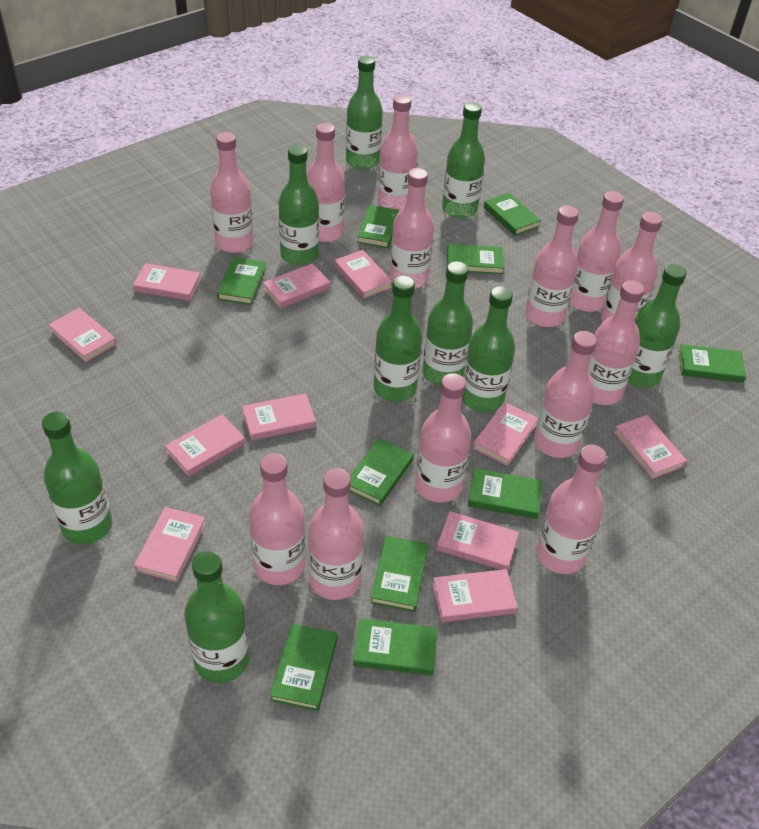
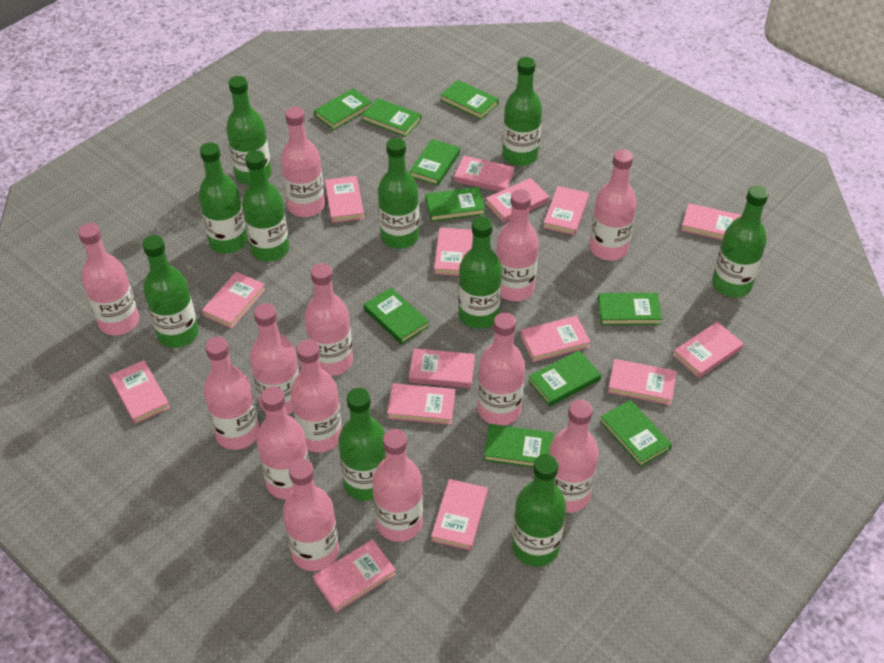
green bottle: 9 -> 10
pink book: 11 -> 15

